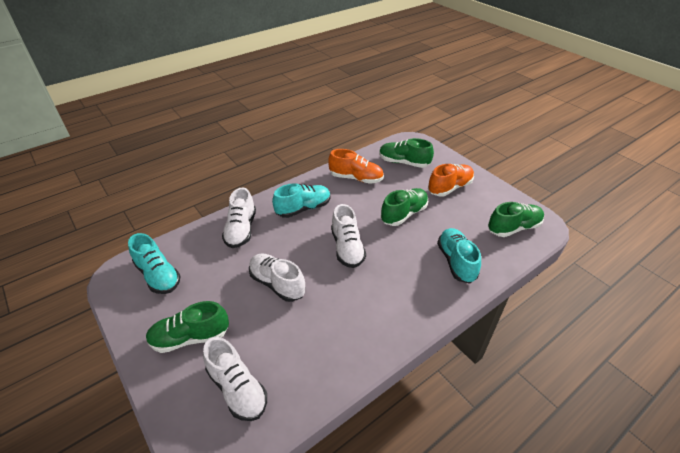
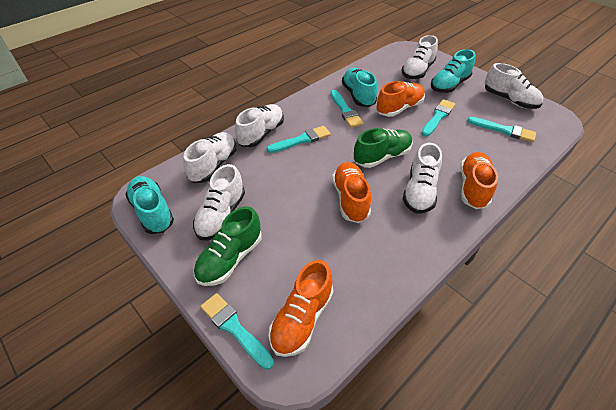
green shoe: 4 -> 2
orange shoe: 2 -> 4
turquoise brush: 0 -> 5
white shoe: 4 -> 6

